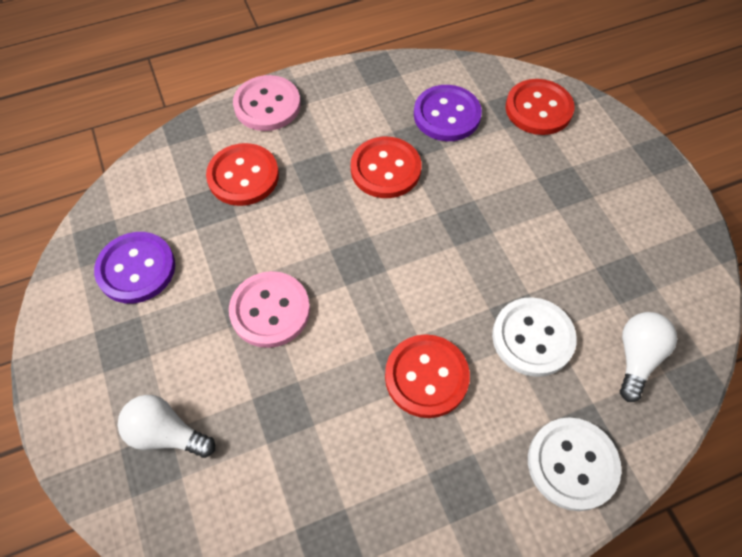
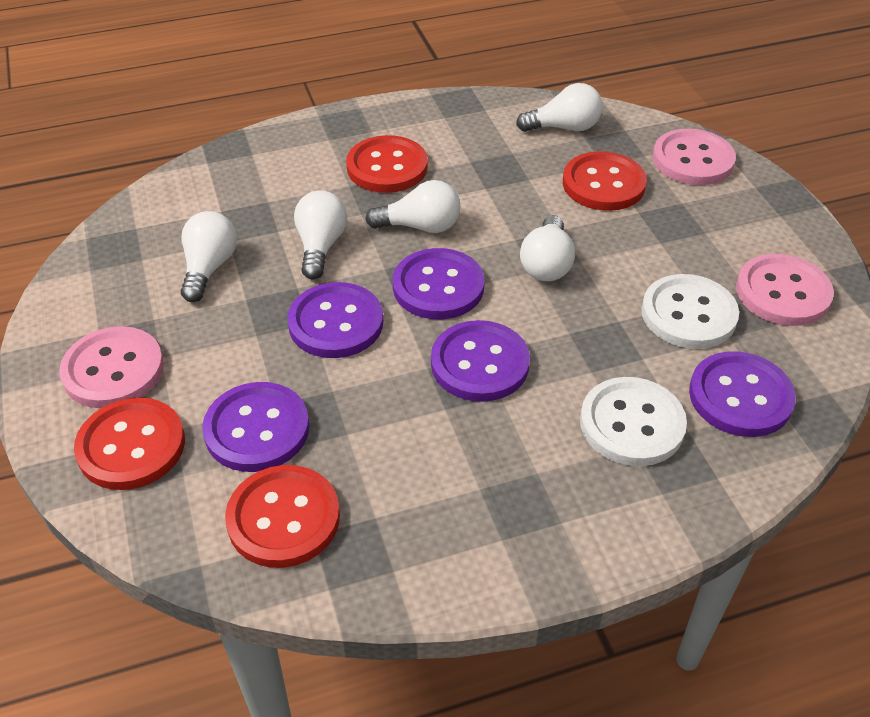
pink button: 2 -> 3
purple button: 2 -> 5
white light bulb: 2 -> 5

